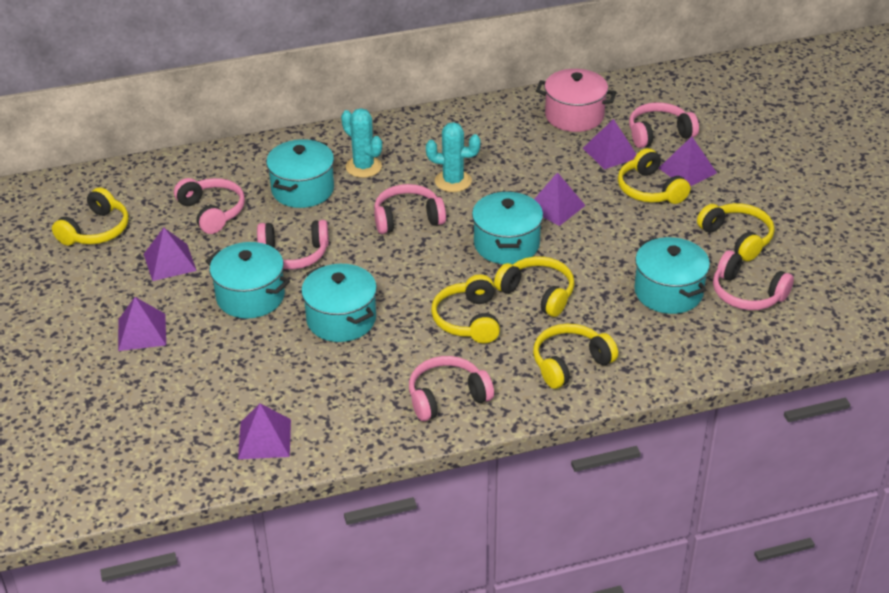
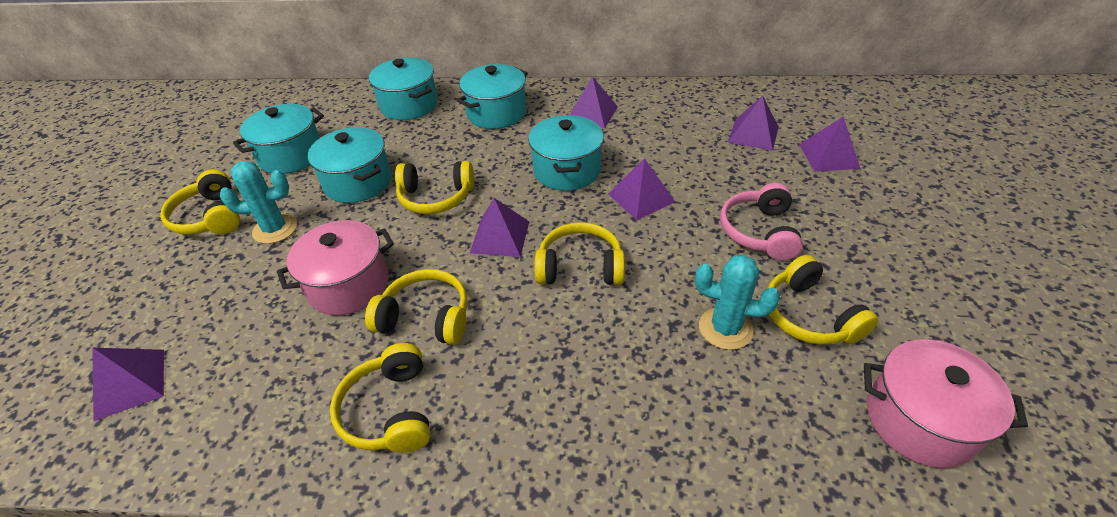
pink headphones: 6 -> 1
pink pot: 1 -> 2

